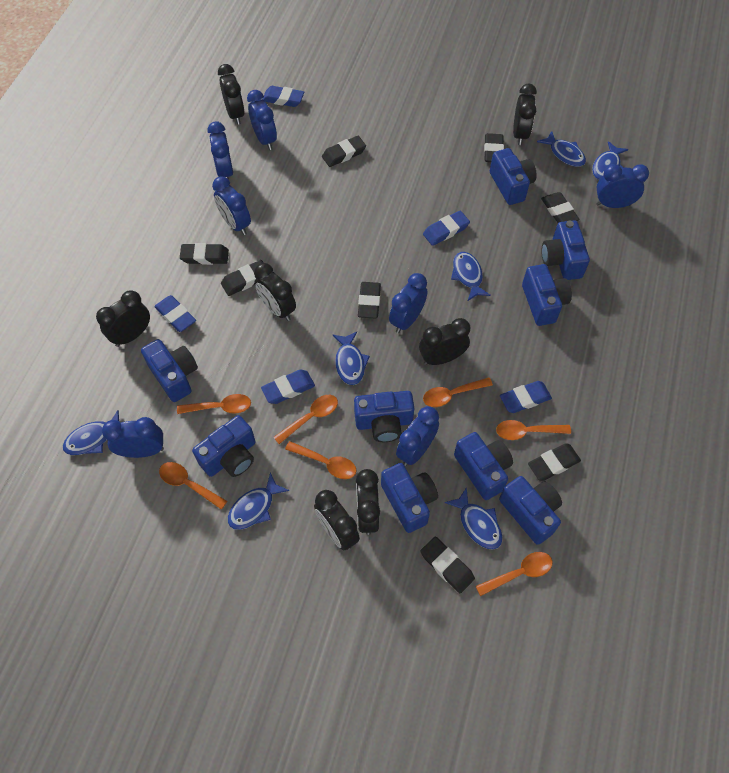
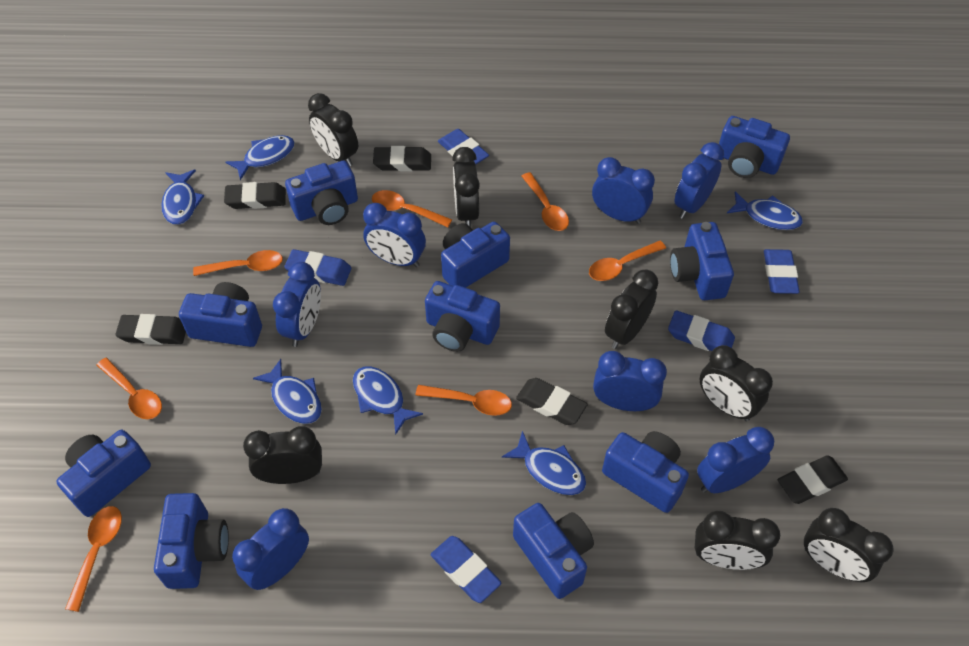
black eraser: 8 -> 5
blue camera: 9 -> 10
blue fish: 7 -> 6

